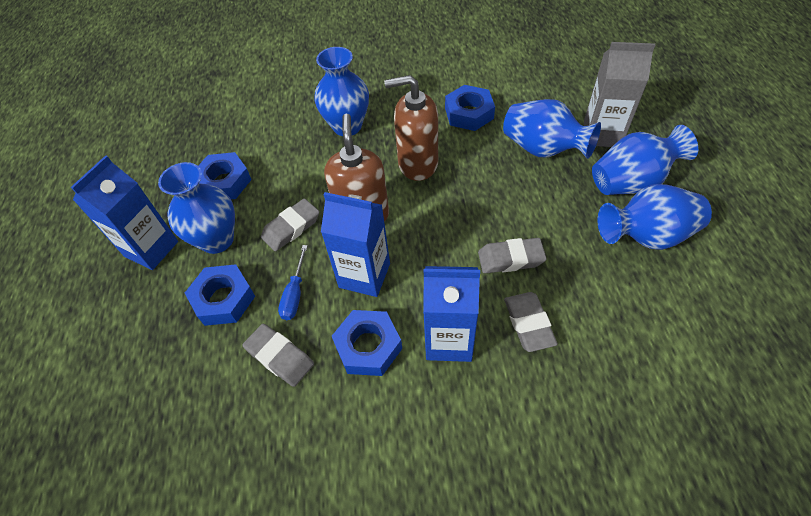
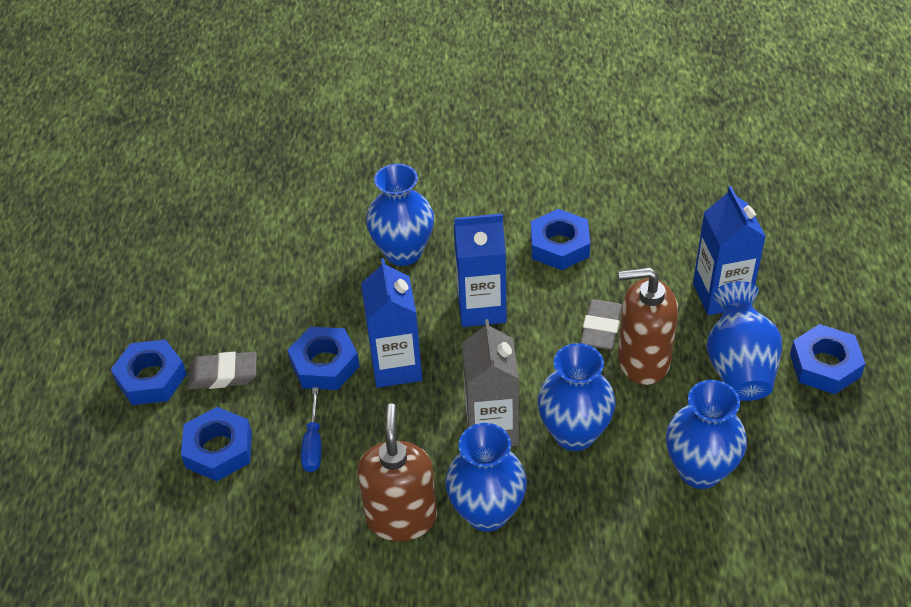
blue nut: 4 -> 5
grey eraser: 4 -> 2

